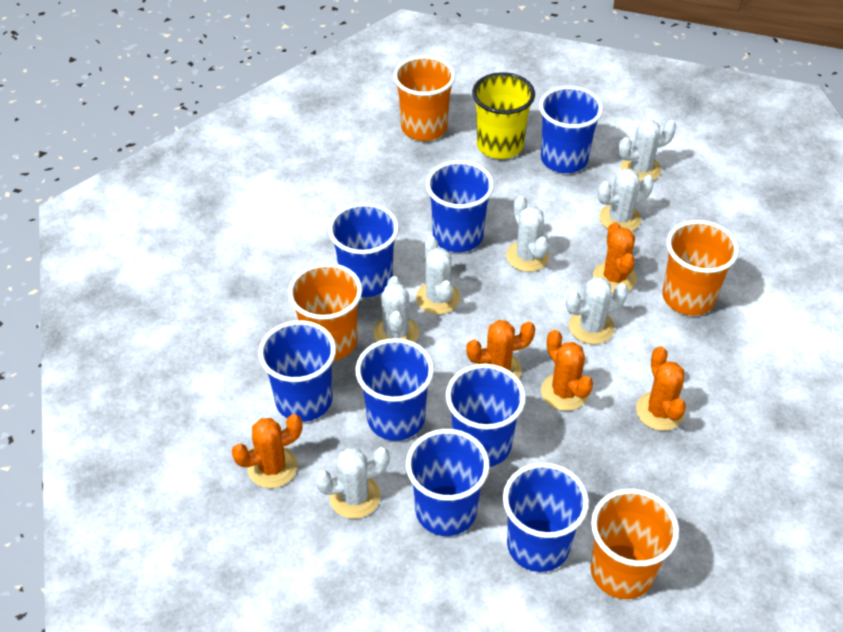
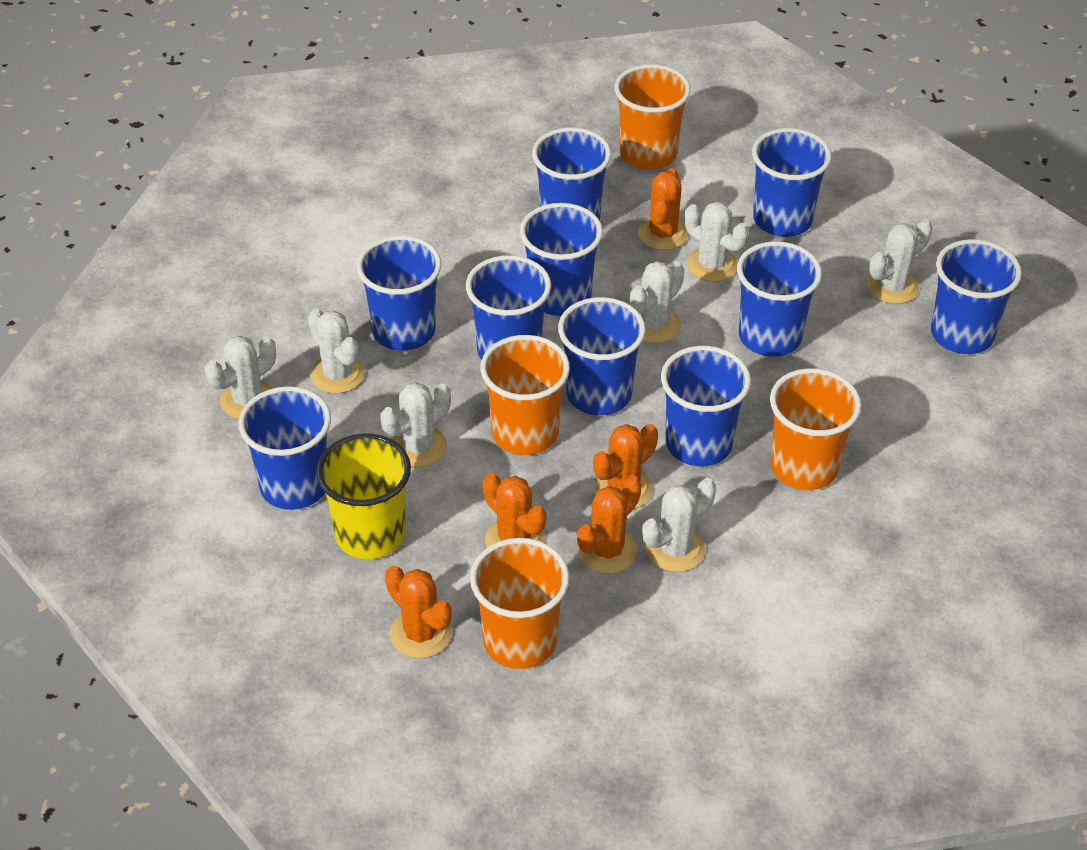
blue cup: 8 -> 10

